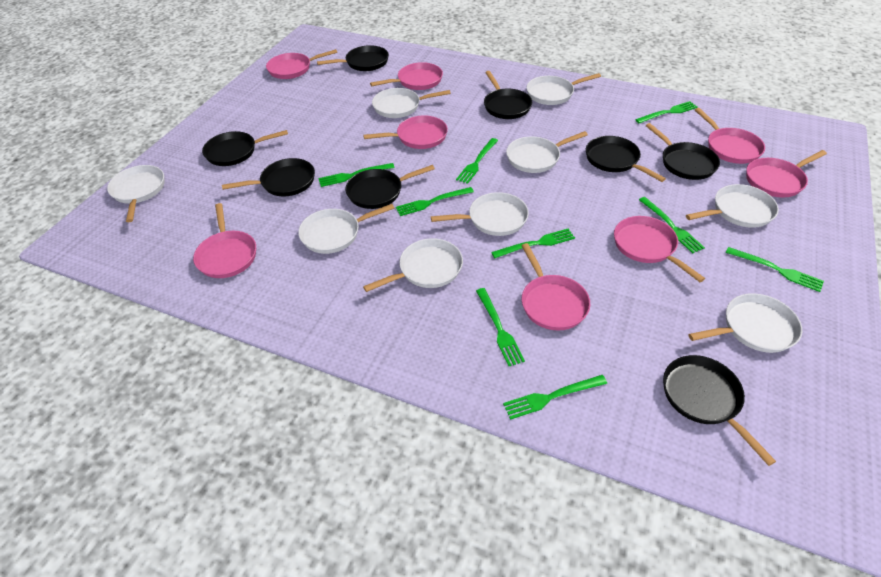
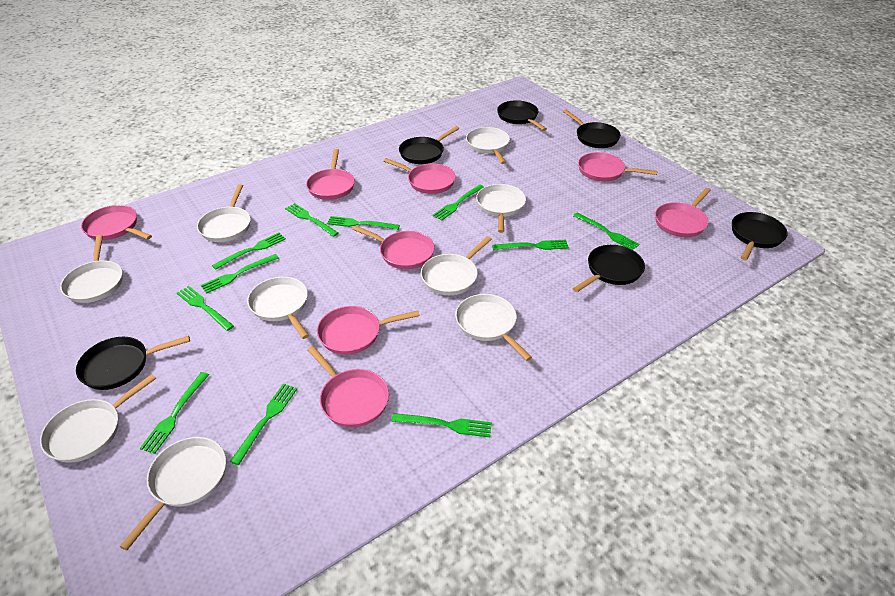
black pan: 8 -> 6
green fork: 9 -> 11

